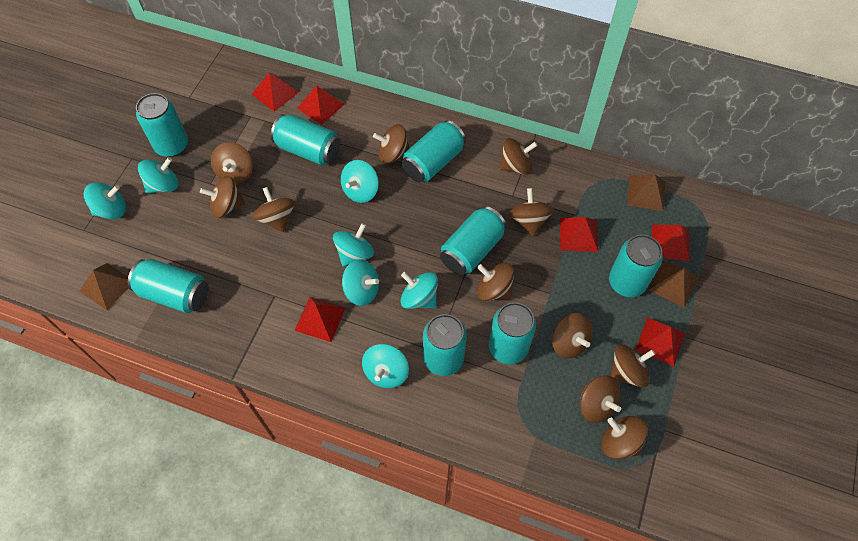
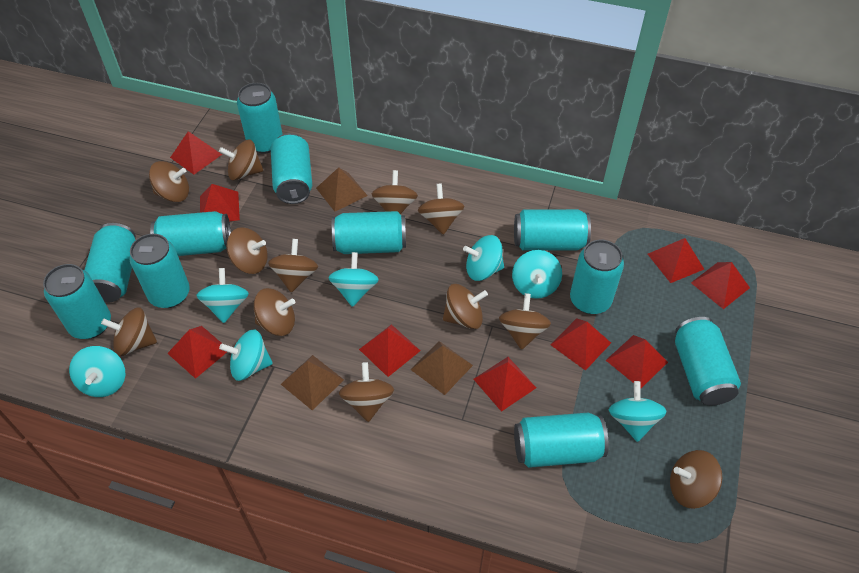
brown spinning top: 11 -> 12
red pyramid: 6 -> 9
turquoise can: 8 -> 11

